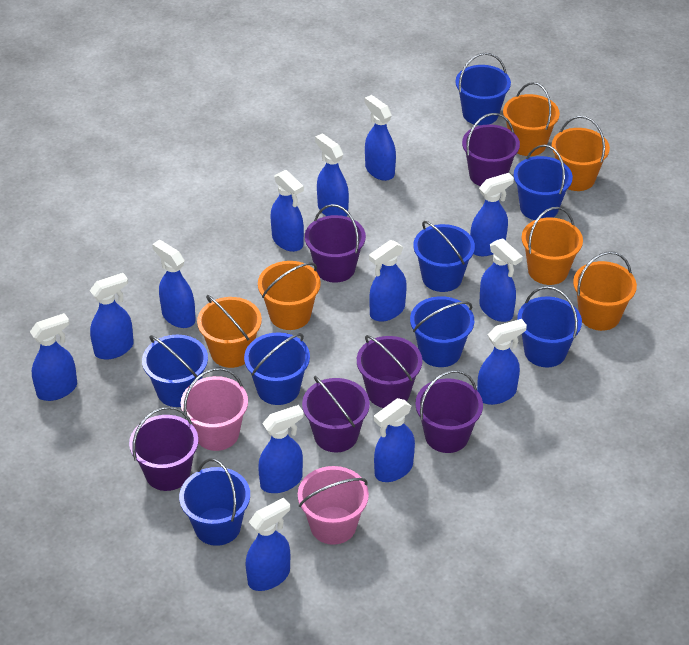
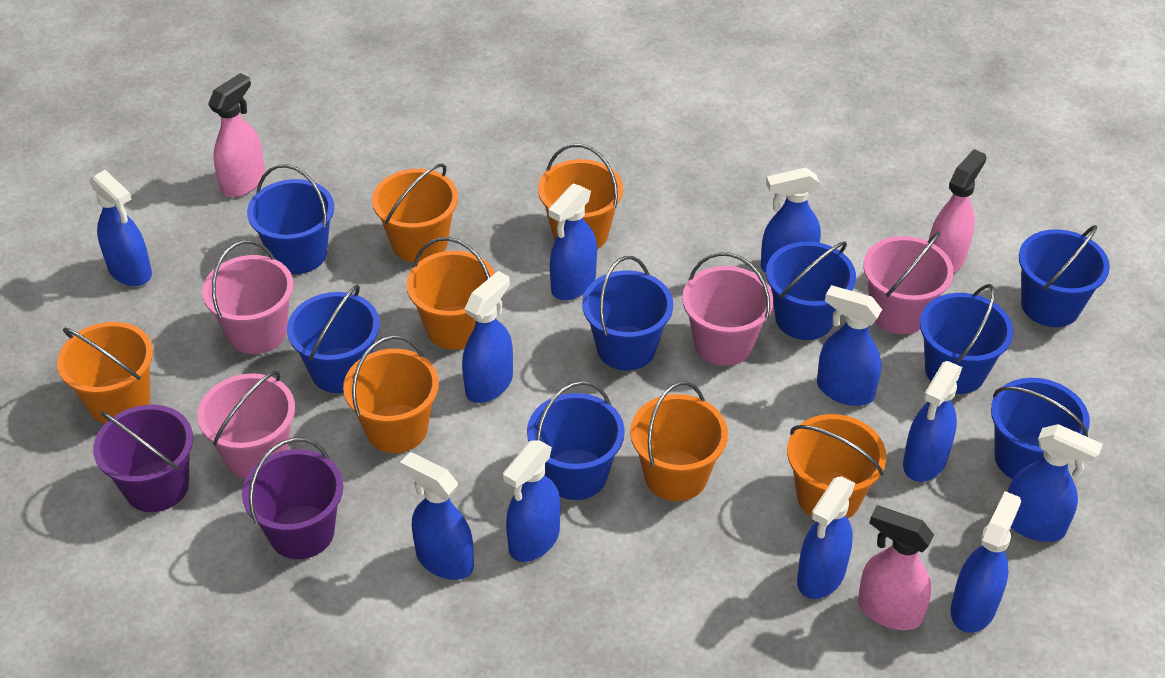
blue spray bottle: 13 -> 11
orange bucket: 6 -> 7
pink bucket: 2 -> 4
pink spray bottle: 0 -> 3
purple bucket: 6 -> 2

